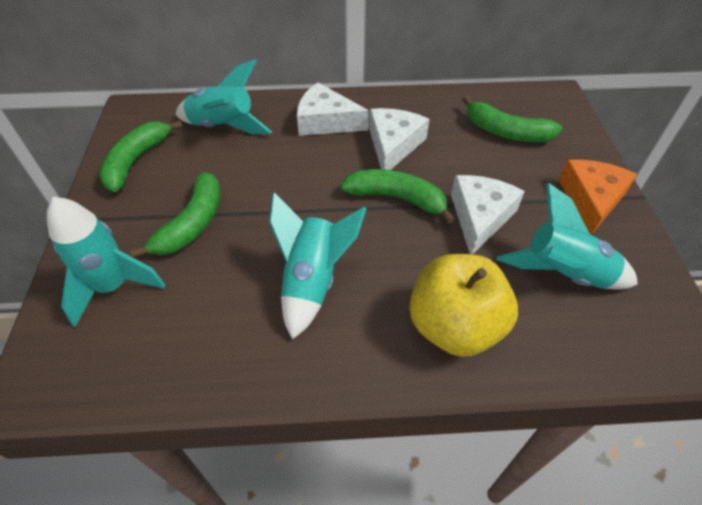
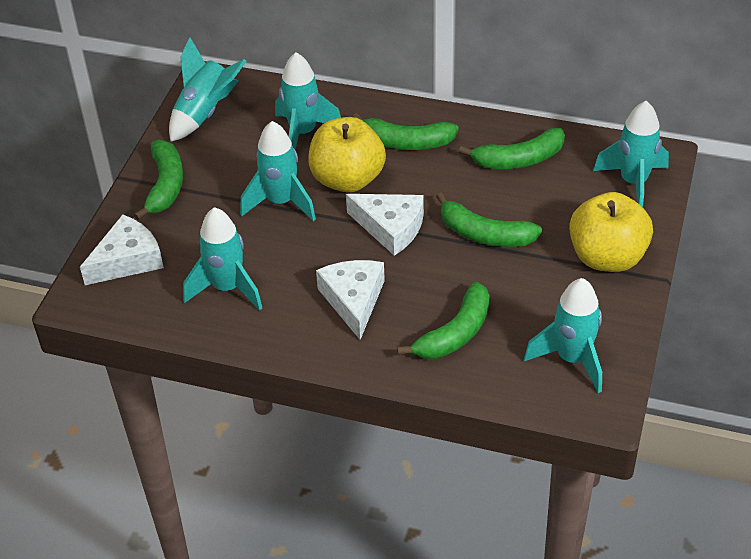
green banana: 4 -> 5
orange cheese: 1 -> 0
turquoise rocket: 4 -> 6
yellow apple: 1 -> 2

